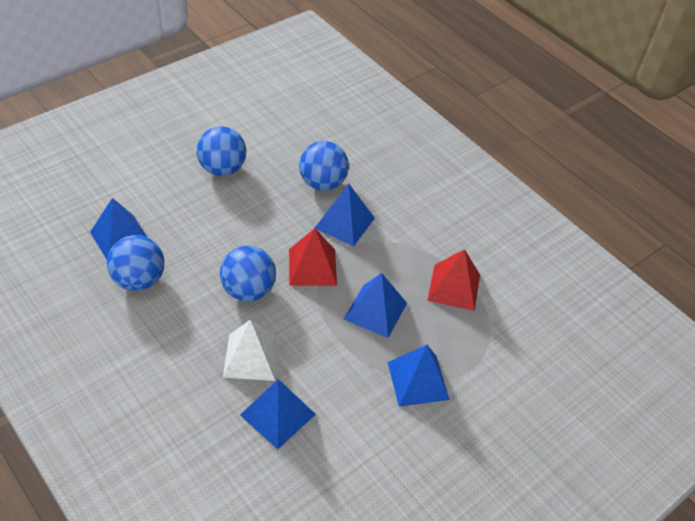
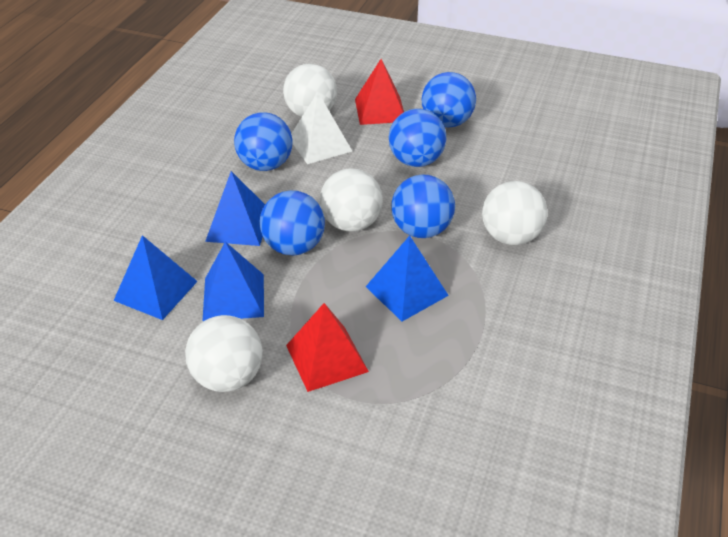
blue ball: 4 -> 5
blue pyramid: 5 -> 4
white ball: 0 -> 4

